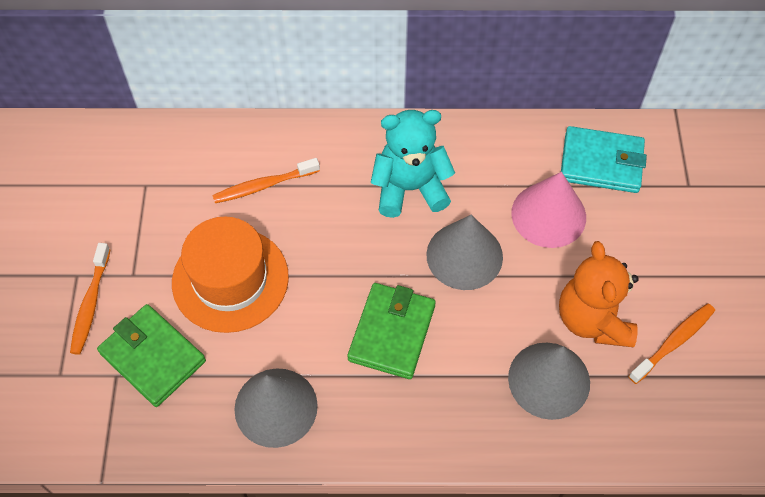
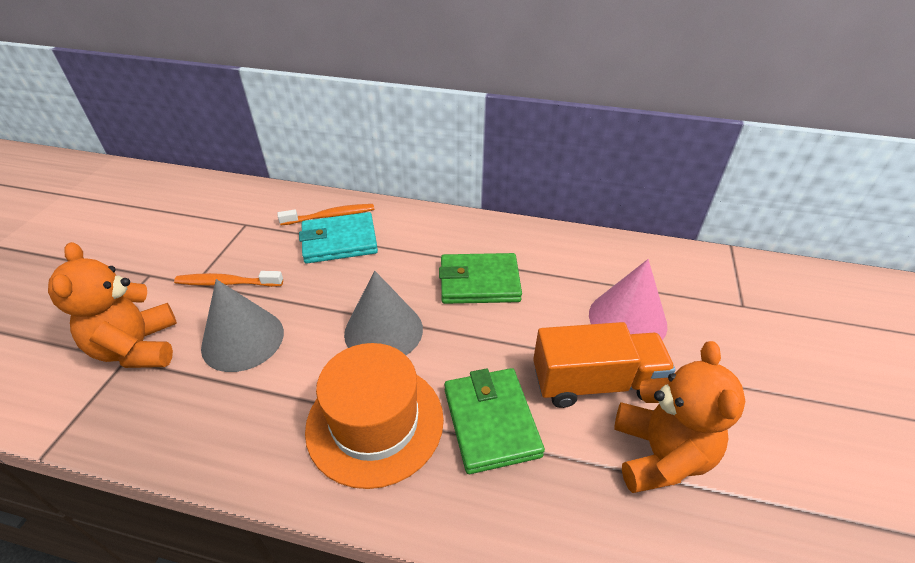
grey cone: 3 -> 2
orange teddy bear: 1 -> 2
orange toothbrush: 3 -> 2
orange truck: 0 -> 1
turquoise teddy bear: 1 -> 0

